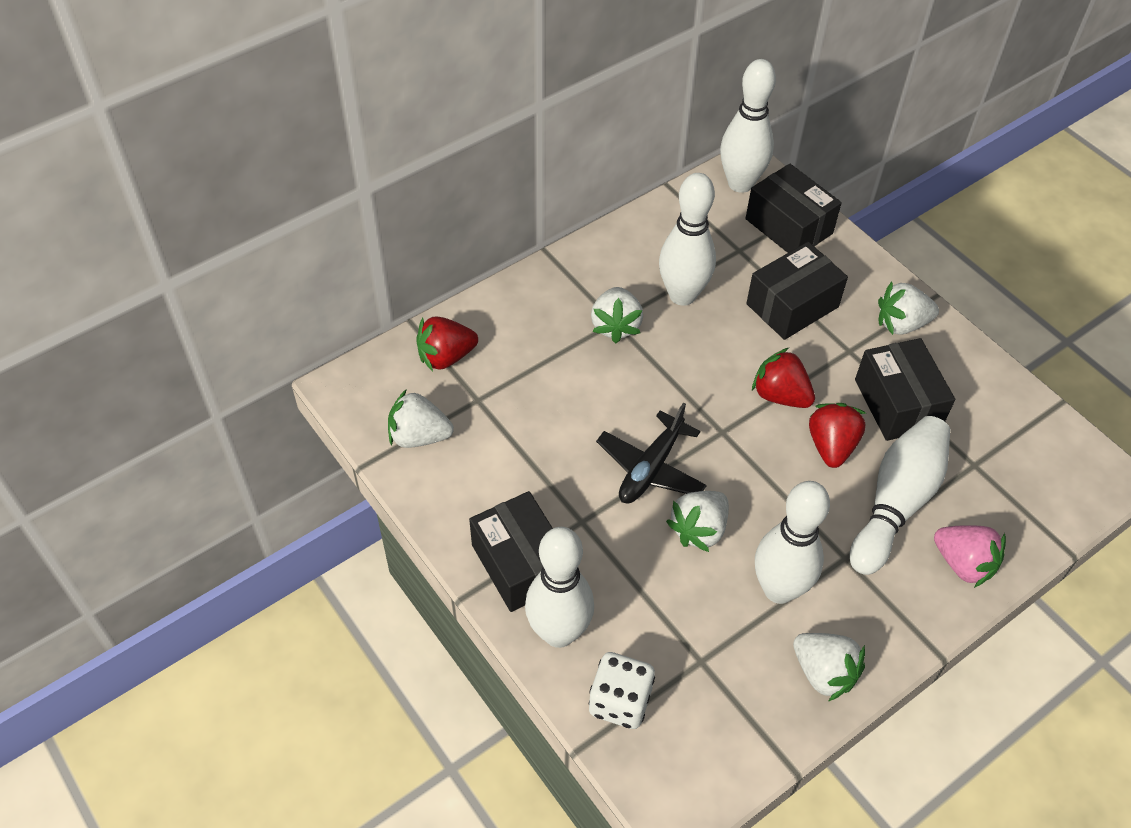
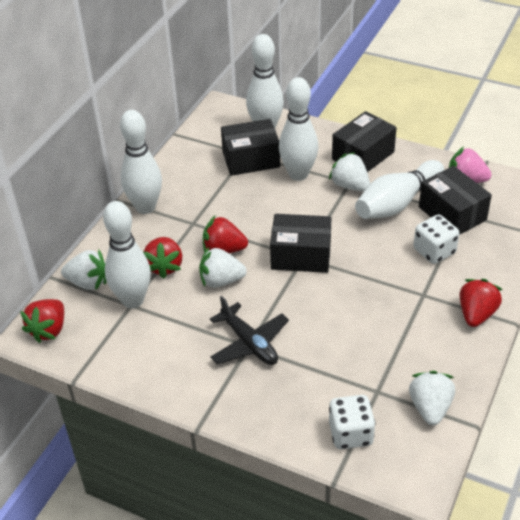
red strawberry: 3 -> 4
white dice: 1 -> 2
white strawberry: 5 -> 4

